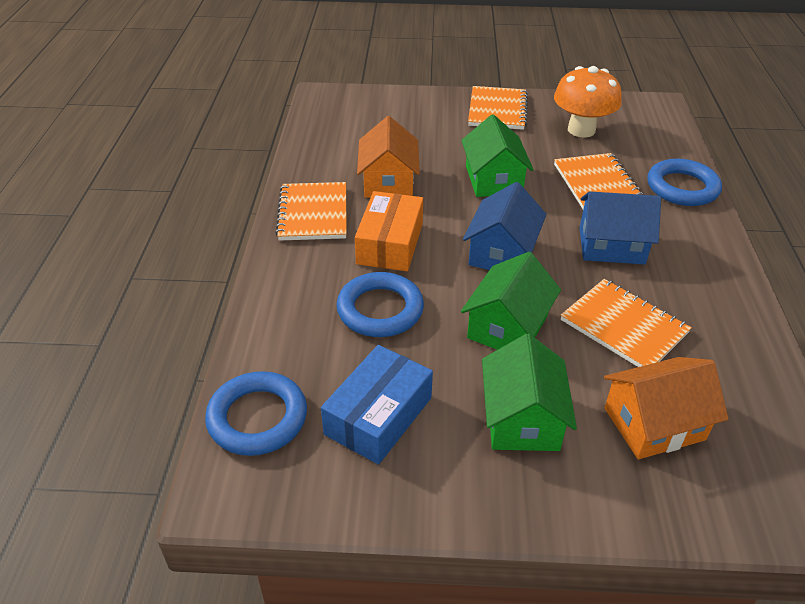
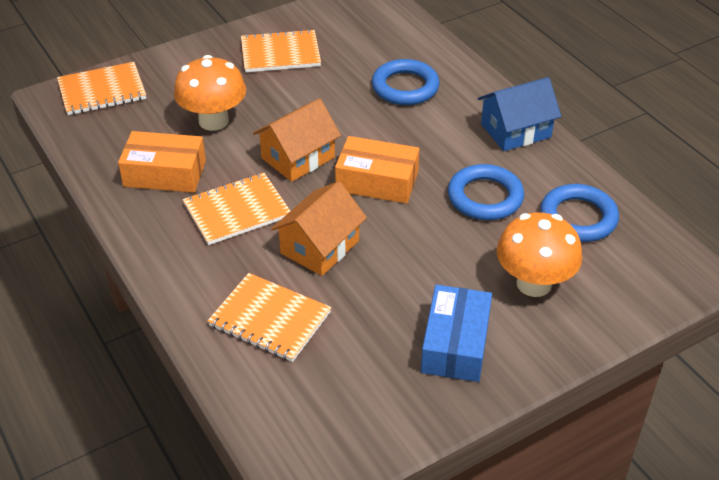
blue house: 2 -> 1
green house: 3 -> 0
orange box: 1 -> 2
orange mushroom: 1 -> 2

